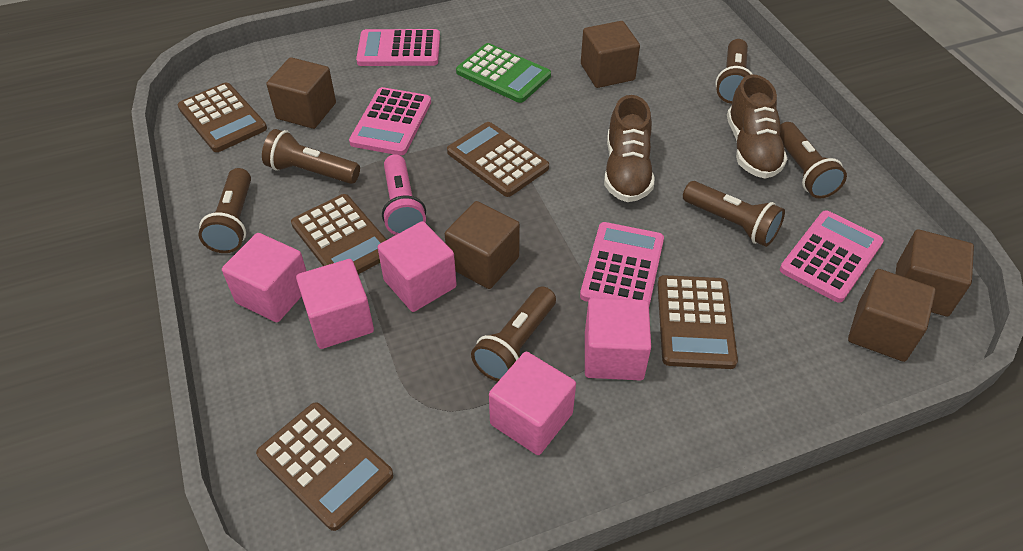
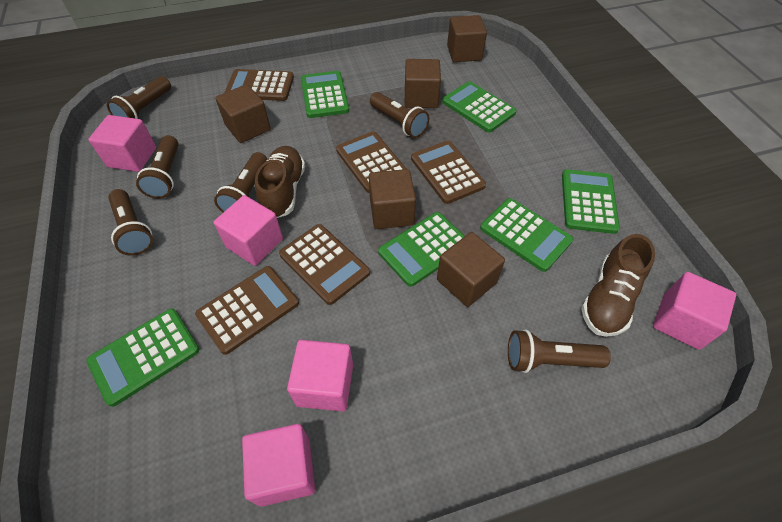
green calculator: 1 -> 6
pink calculator: 4 -> 0
pink flashlight: 1 -> 0

